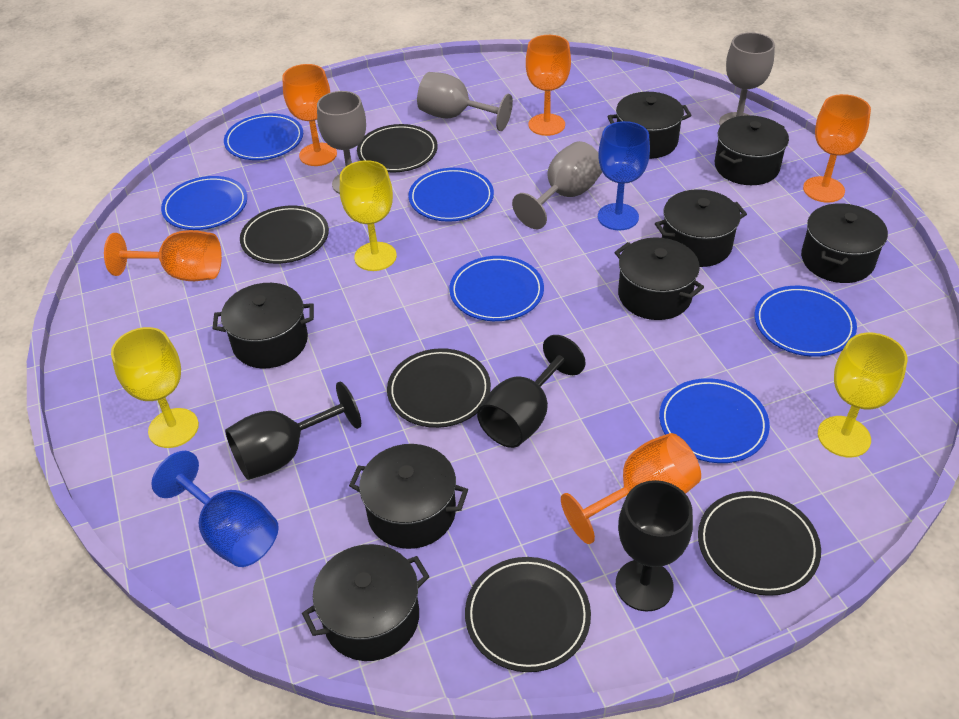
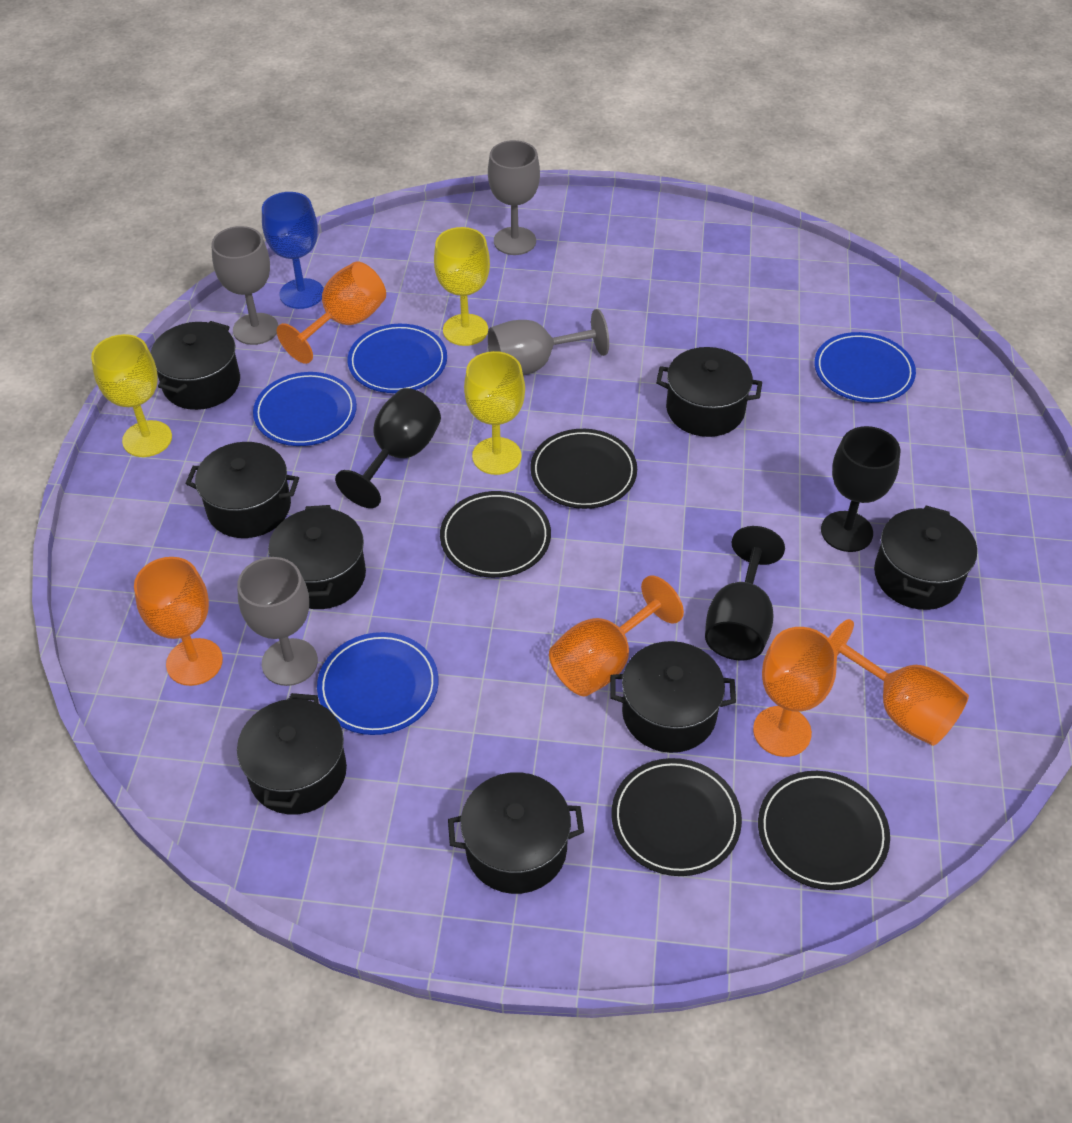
black plate: 5 -> 4
blue goblet: 2 -> 1
blue plate: 6 -> 4

